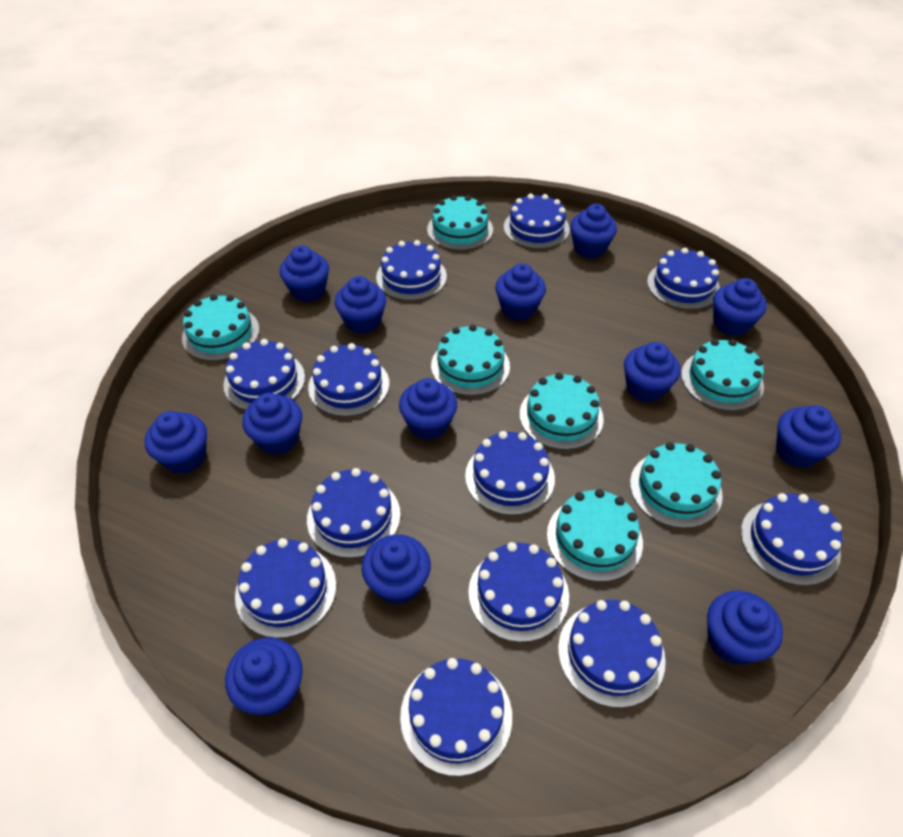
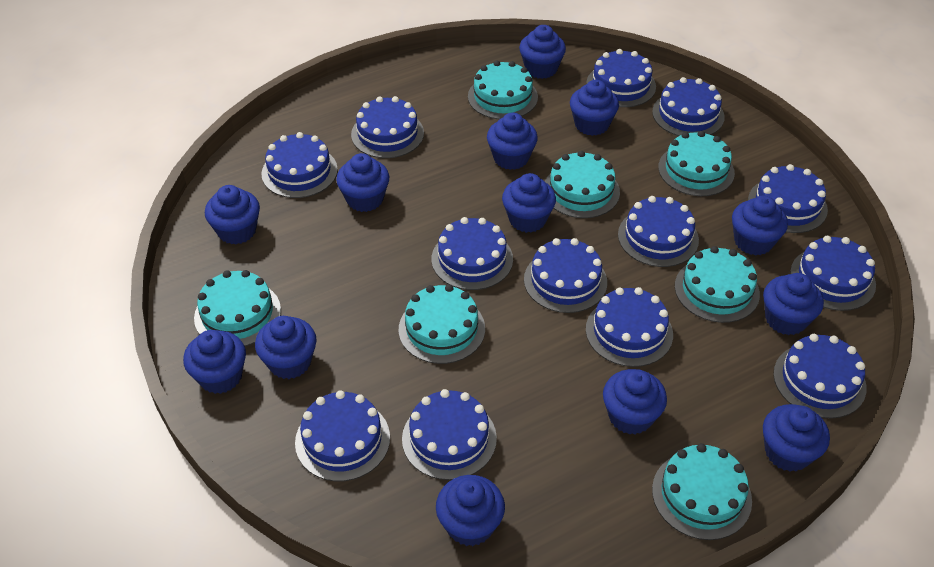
blue cake: 12 -> 13

